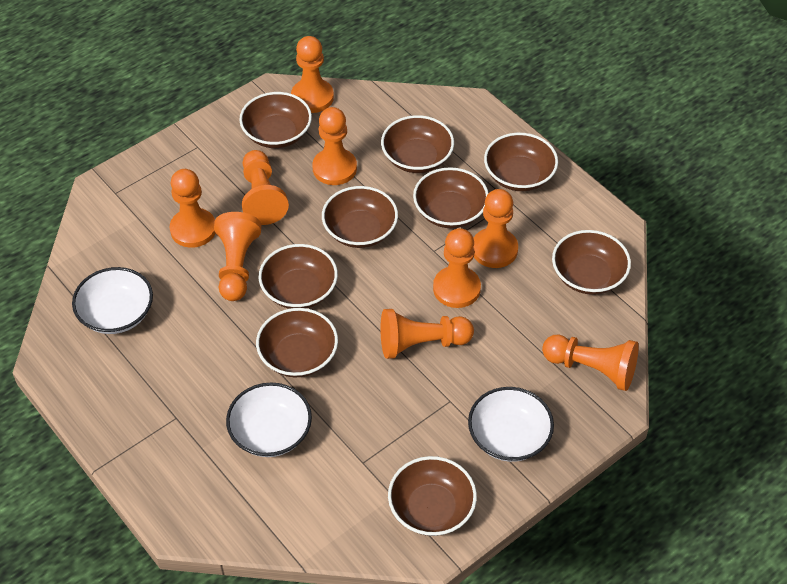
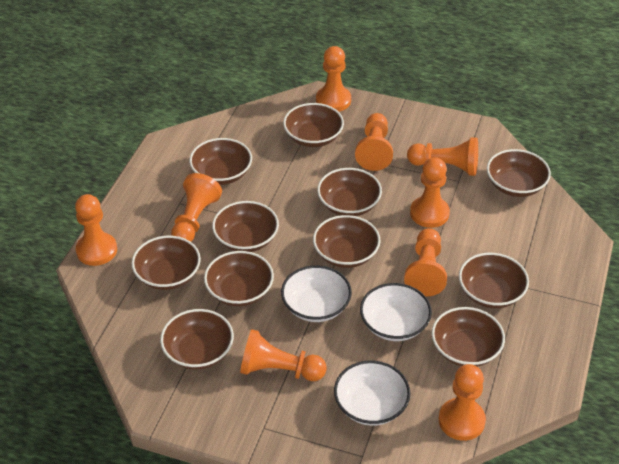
brown bowl: 9 -> 11

